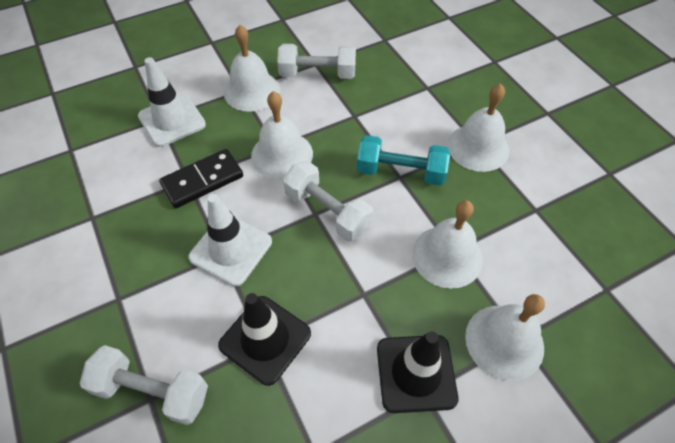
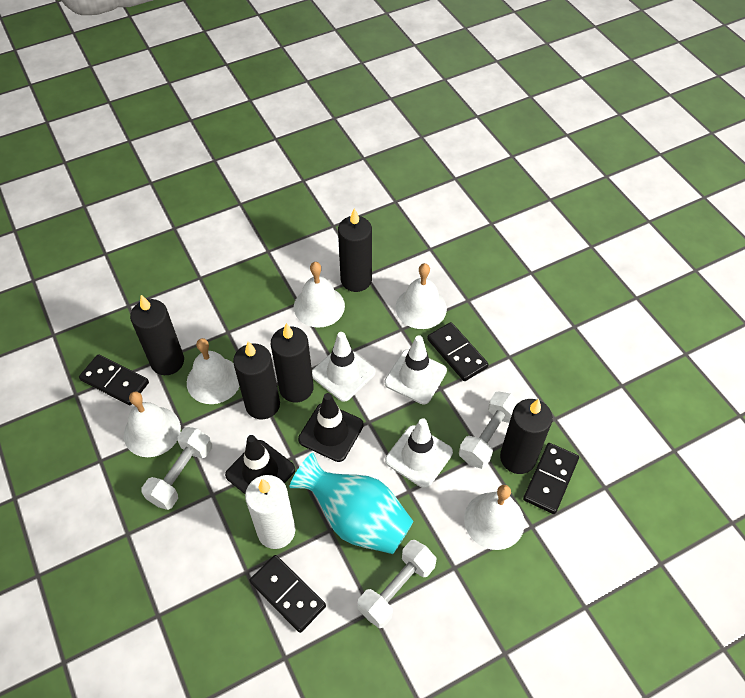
black candle: 0 -> 5
black domino: 1 -> 4
turquoise dumbbell: 1 -> 0
turquoise vase: 0 -> 1
white candle: 0 -> 1
white traffic cone: 2 -> 3

